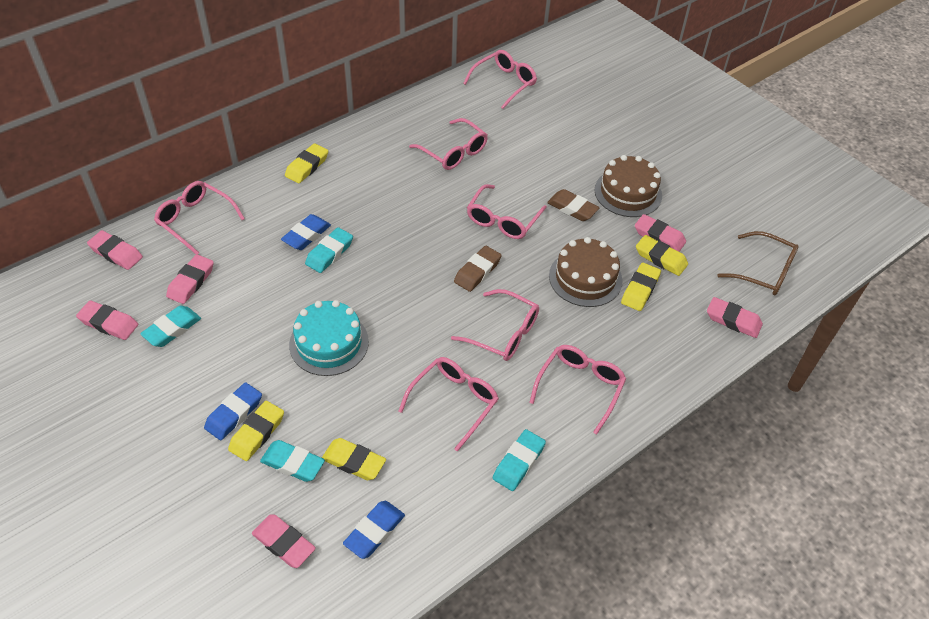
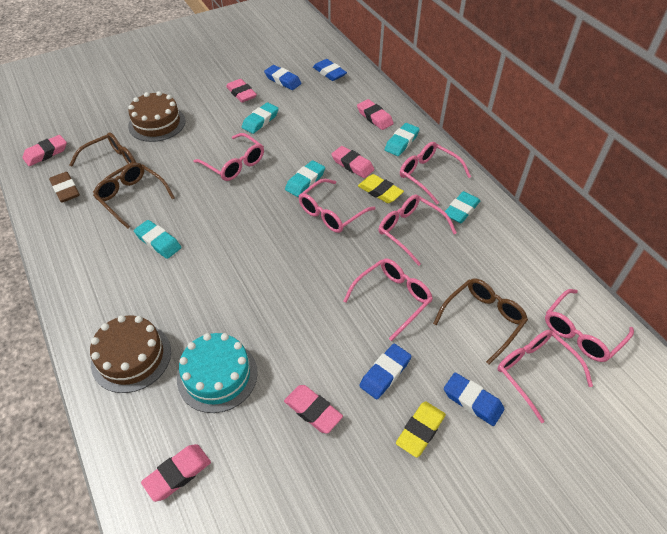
blue eraser: 3 -> 4
brown eraser: 2 -> 1
brown glasses: 1 -> 3
turquoise eraser: 4 -> 5
yellow eraser: 5 -> 2

